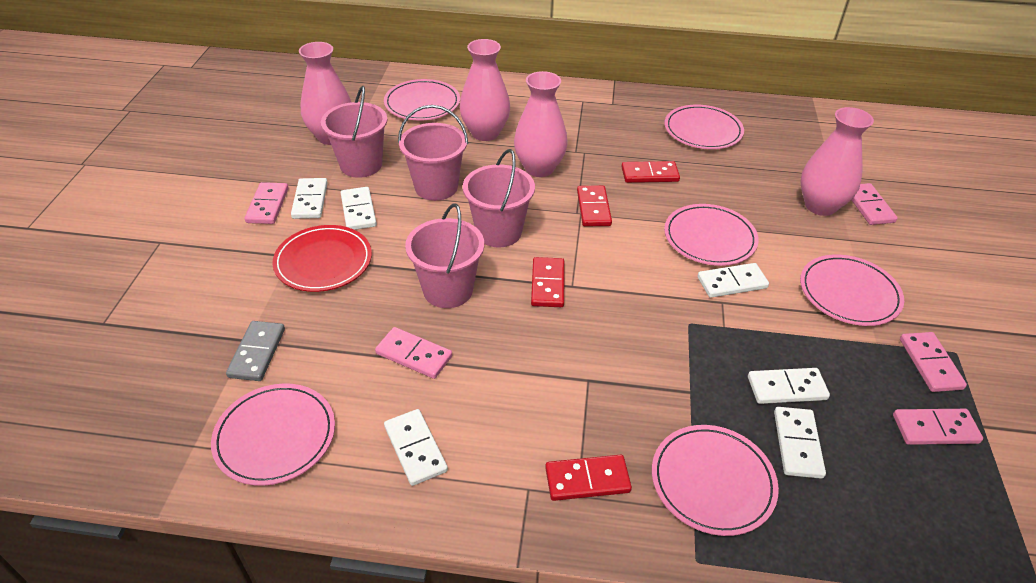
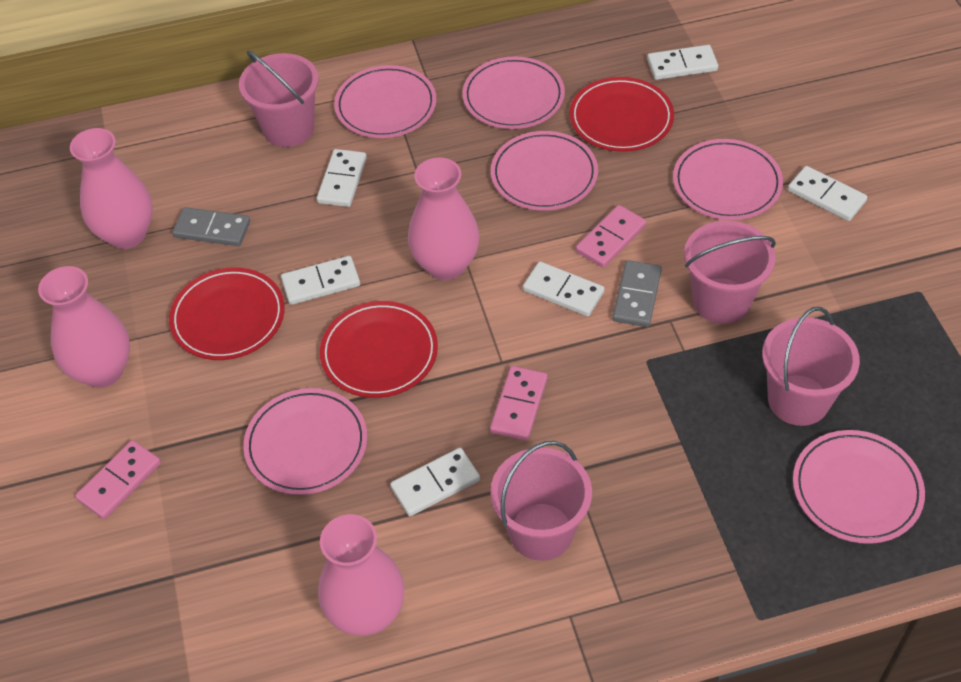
grey domino: 1 -> 2
pink domino: 5 -> 3
red domino: 4 -> 0
red plate: 1 -> 3

